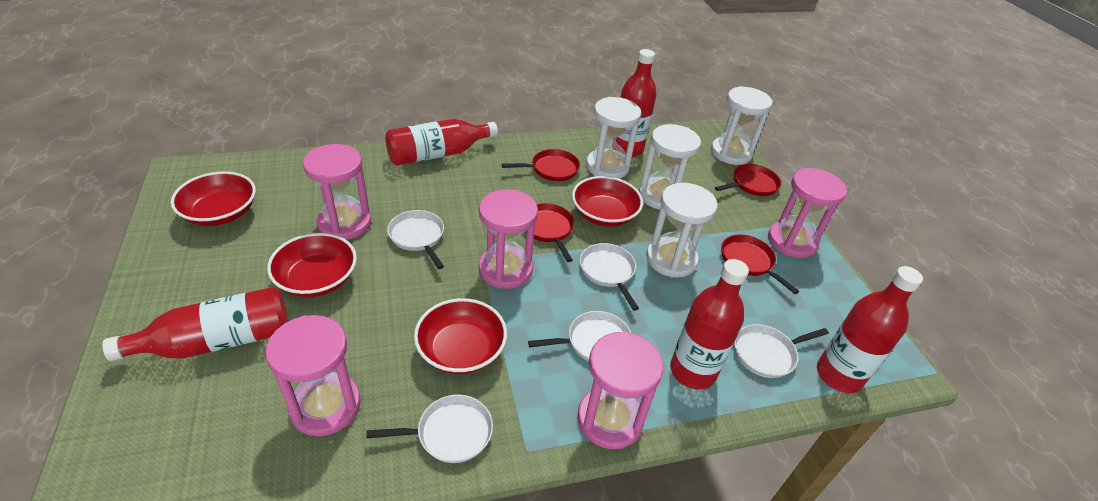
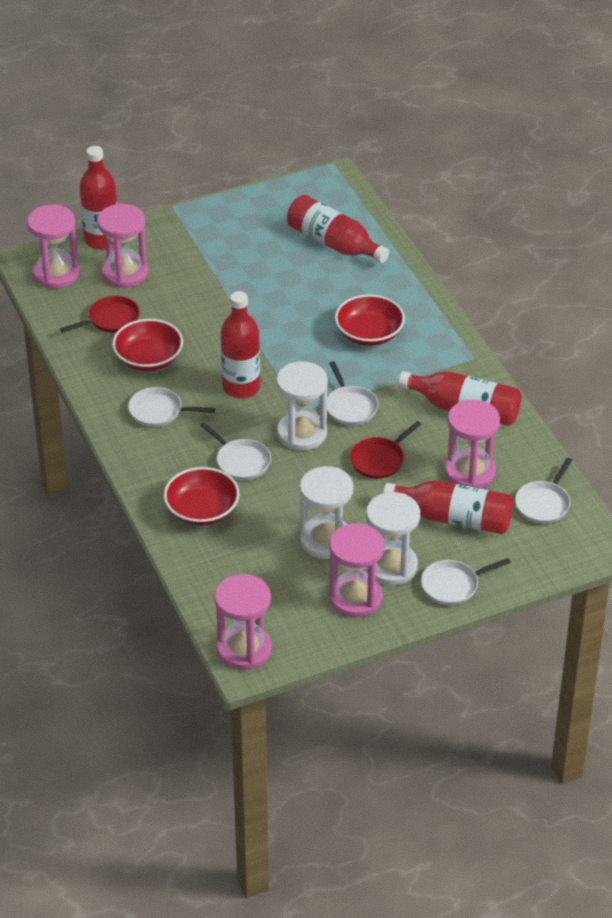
red bowl: 4 -> 3
red pan: 4 -> 2
white hourglass: 4 -> 3

